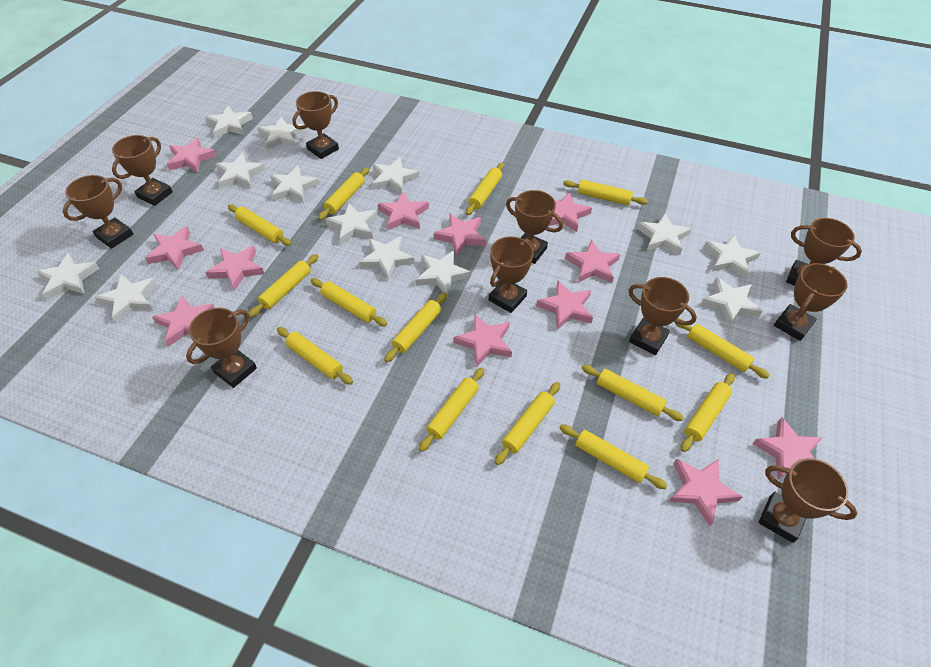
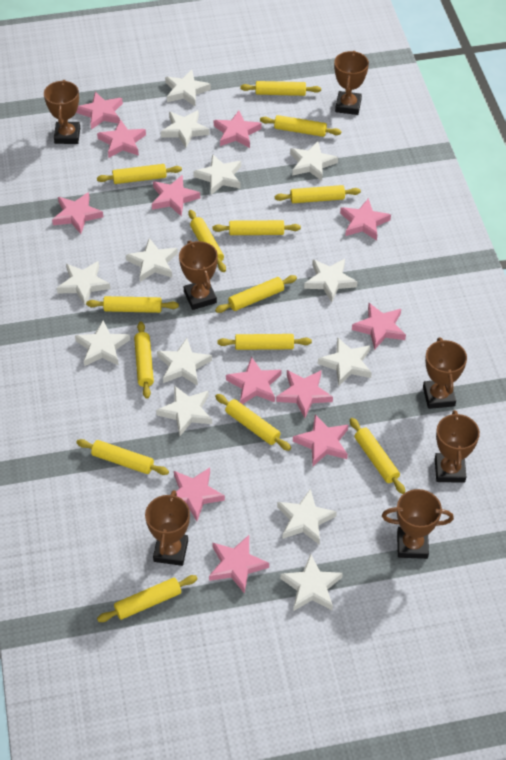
brown trophy: 10 -> 7

